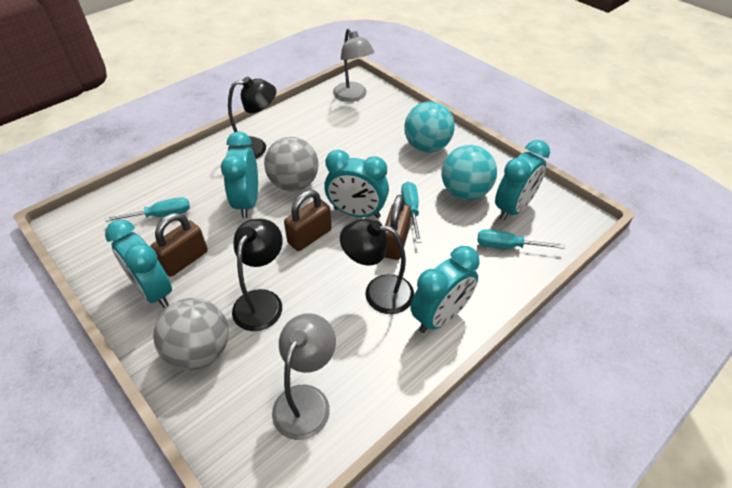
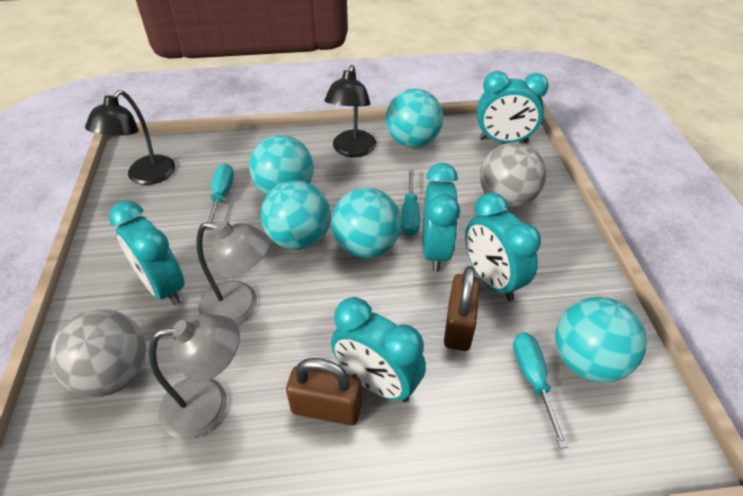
black lamp: 3 -> 2
brown padlock: 3 -> 2
turquoise ball: 2 -> 5

